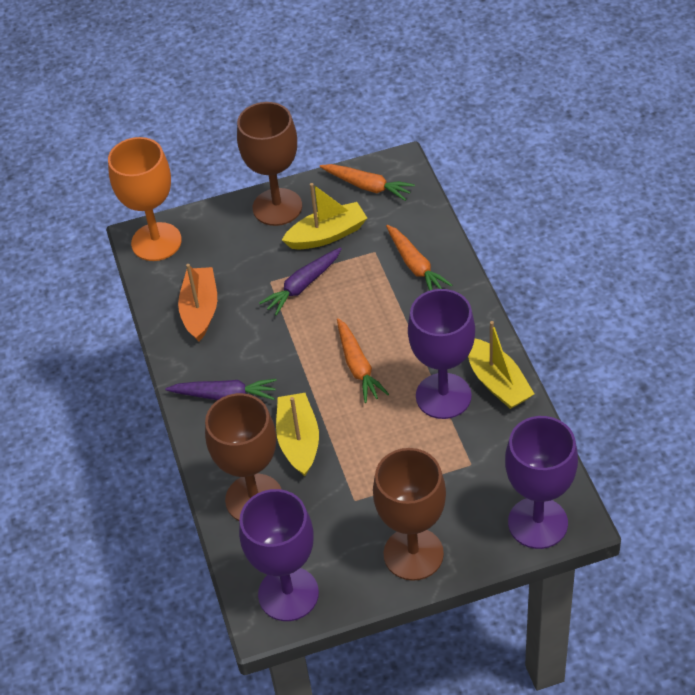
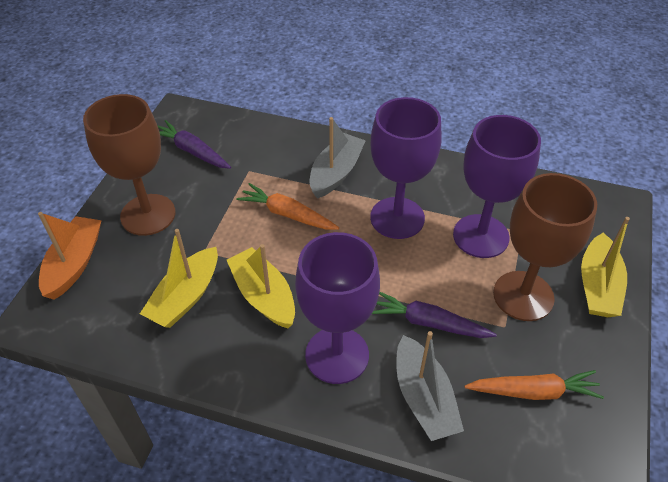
brown goblet: 3 -> 2
grey boat: 0 -> 2
orange carrot: 3 -> 2
orange goblet: 1 -> 0

